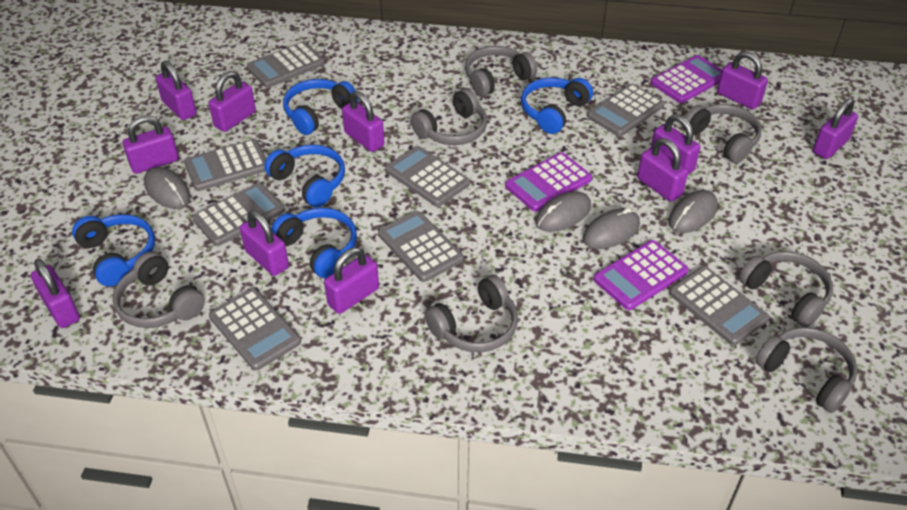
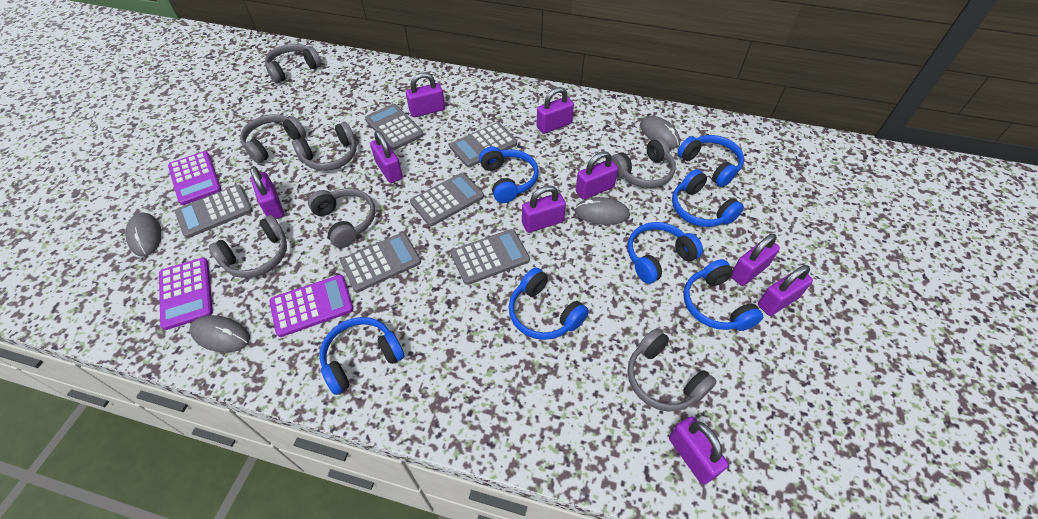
blue headphones: 5 -> 7
grey calculator: 8 -> 6
purple padlock: 11 -> 9

